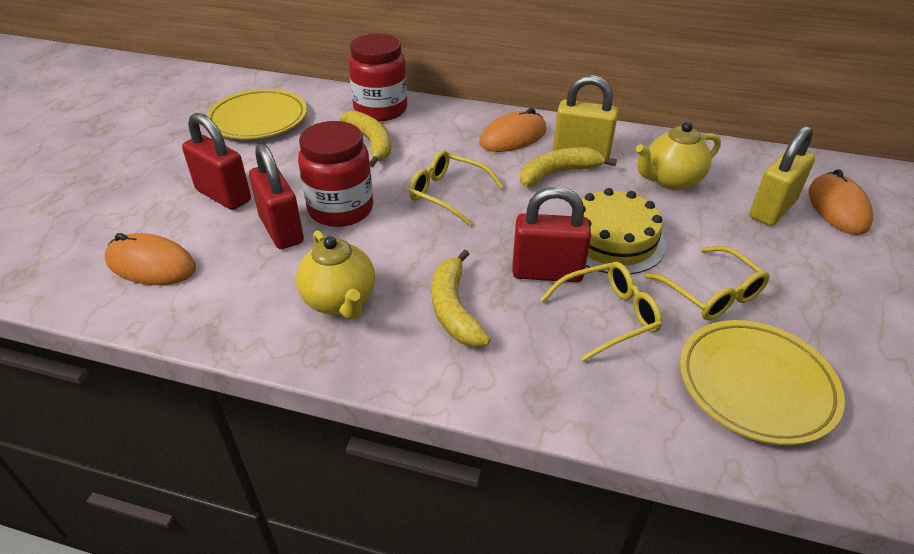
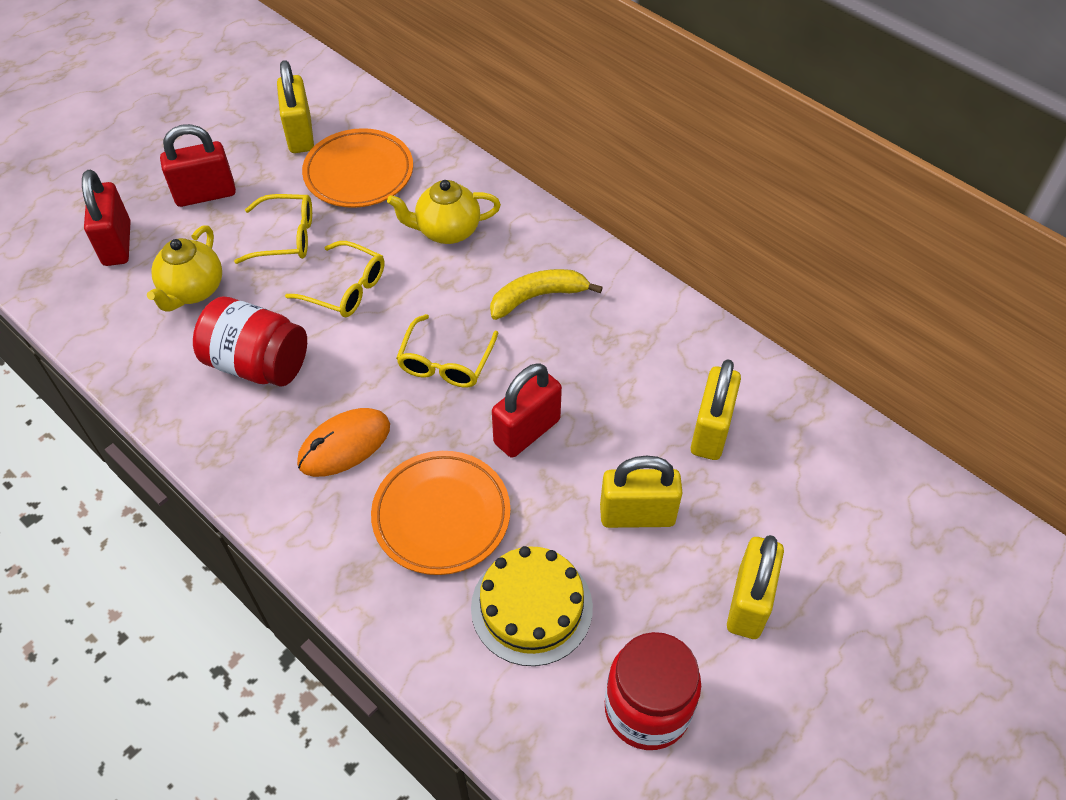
orange mouse: 3 -> 1
orange plate: 0 -> 2
yellow banana: 3 -> 1
yellow padlock: 2 -> 4
yellow plate: 2 -> 0

